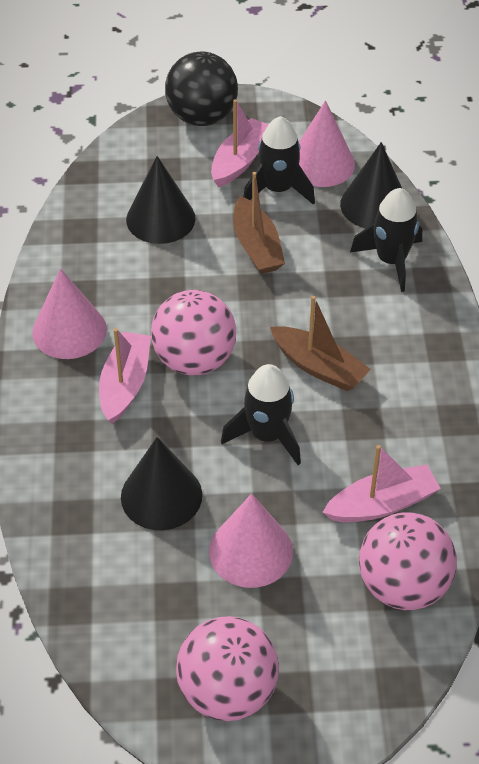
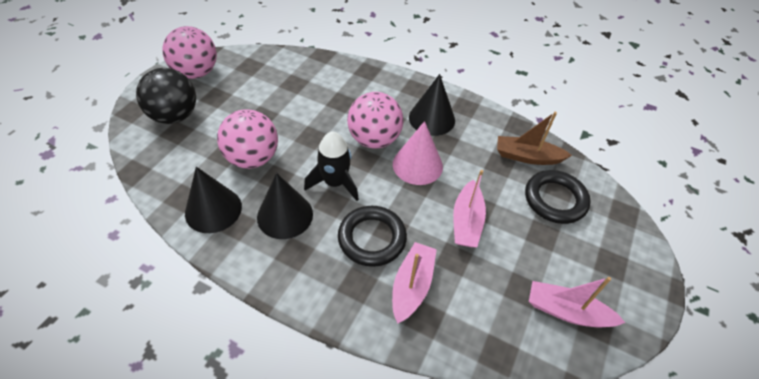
black ring: 0 -> 2
black rocket: 3 -> 1
brown boat: 2 -> 1
pink cone: 3 -> 1

